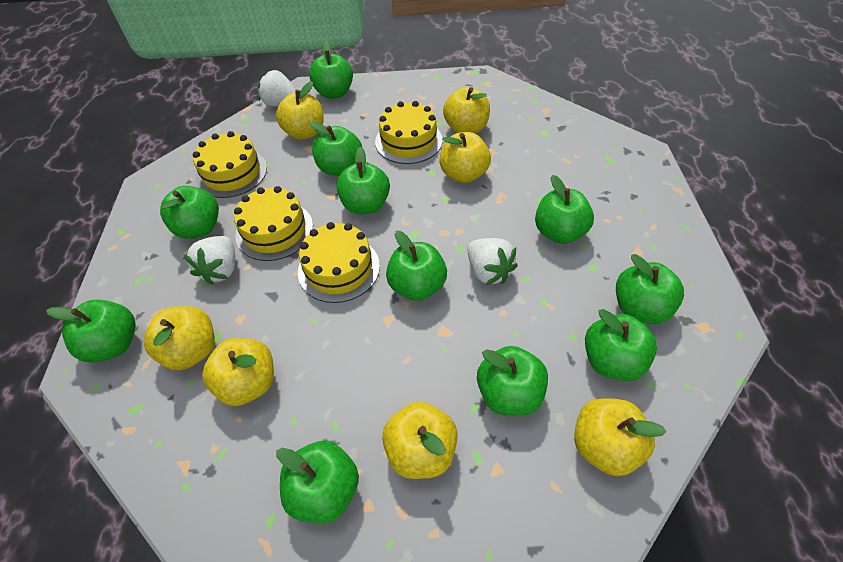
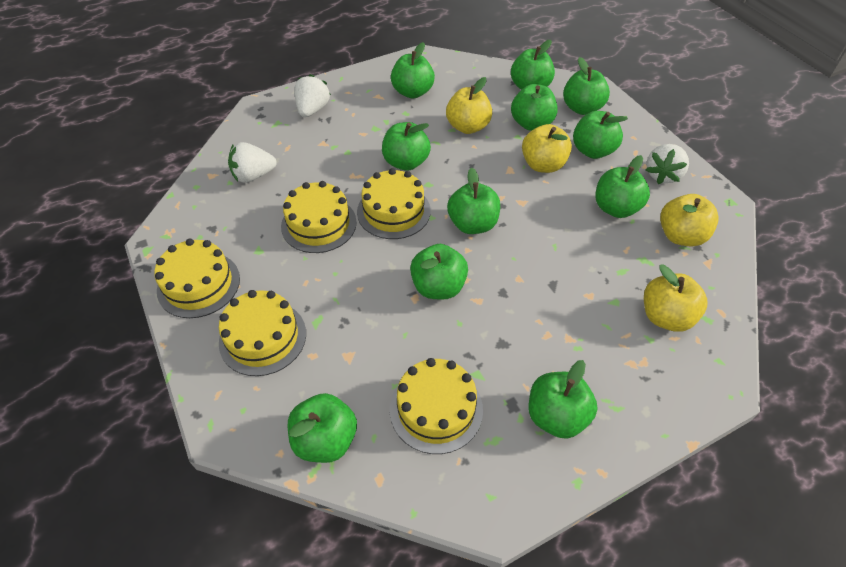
yellow apple: 7 -> 4
yellow cake: 4 -> 5

